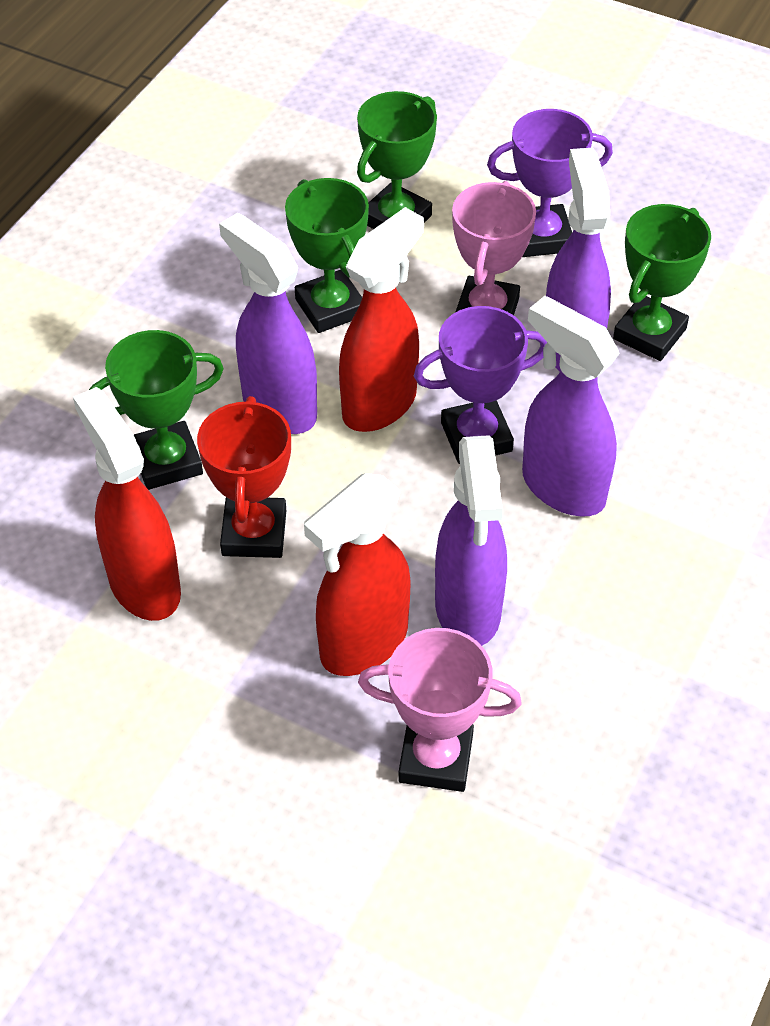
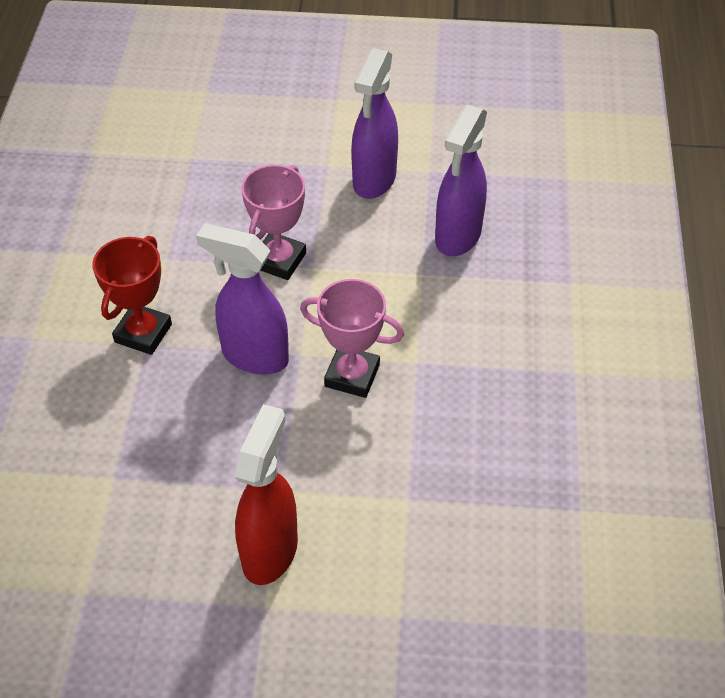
green trophy: 4 -> 0
purple spray bottle: 4 -> 3
purple trophy: 2 -> 0
red spray bottle: 3 -> 1

